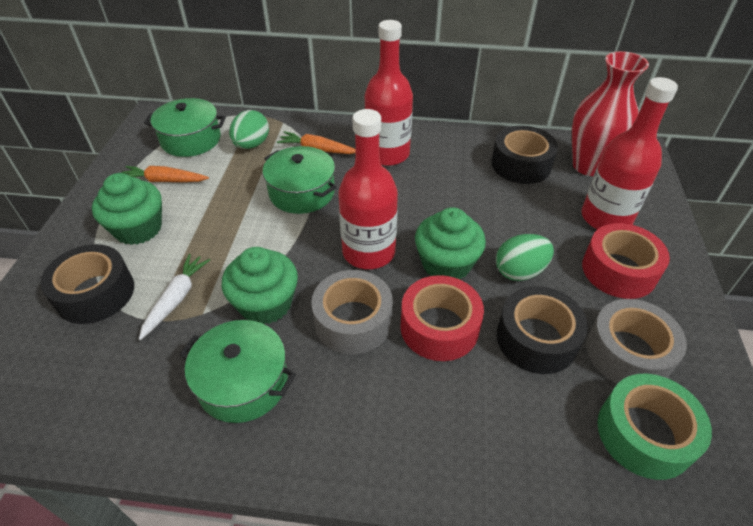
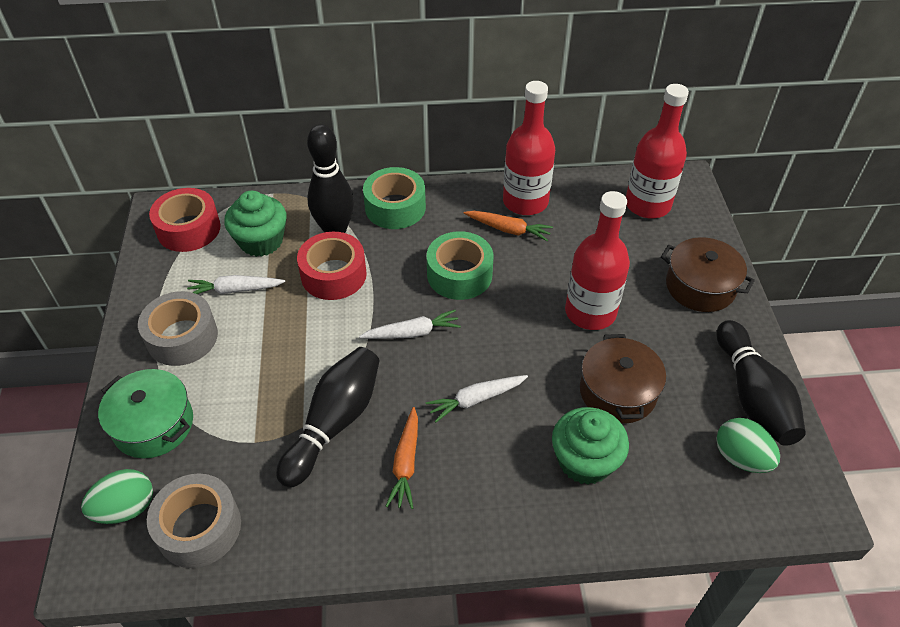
black bowling pin: 0 -> 3
black tape: 3 -> 0
brown pot: 0 -> 2
green cupcake: 3 -> 2
green pot: 3 -> 1
green tape: 1 -> 2
red vase: 1 -> 0
white carrot: 1 -> 3

